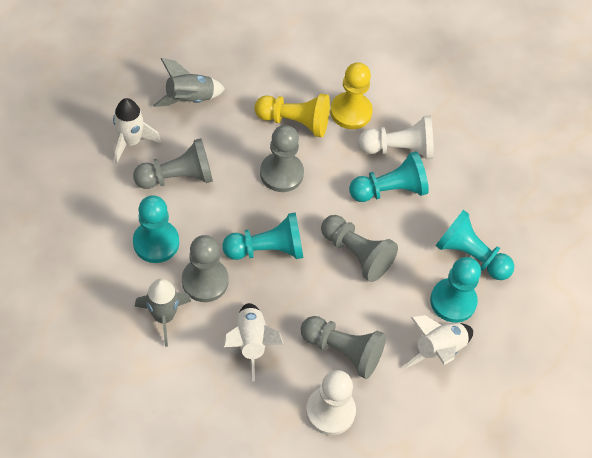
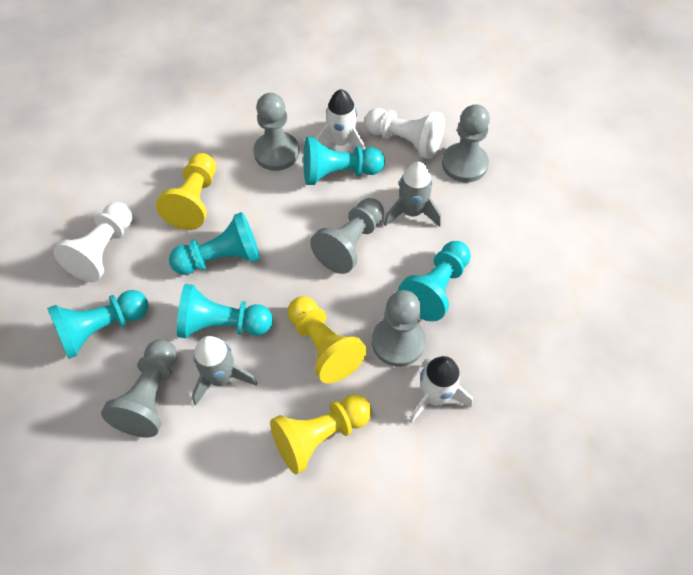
white rocket: 3 -> 2
yellow pawn: 2 -> 3

